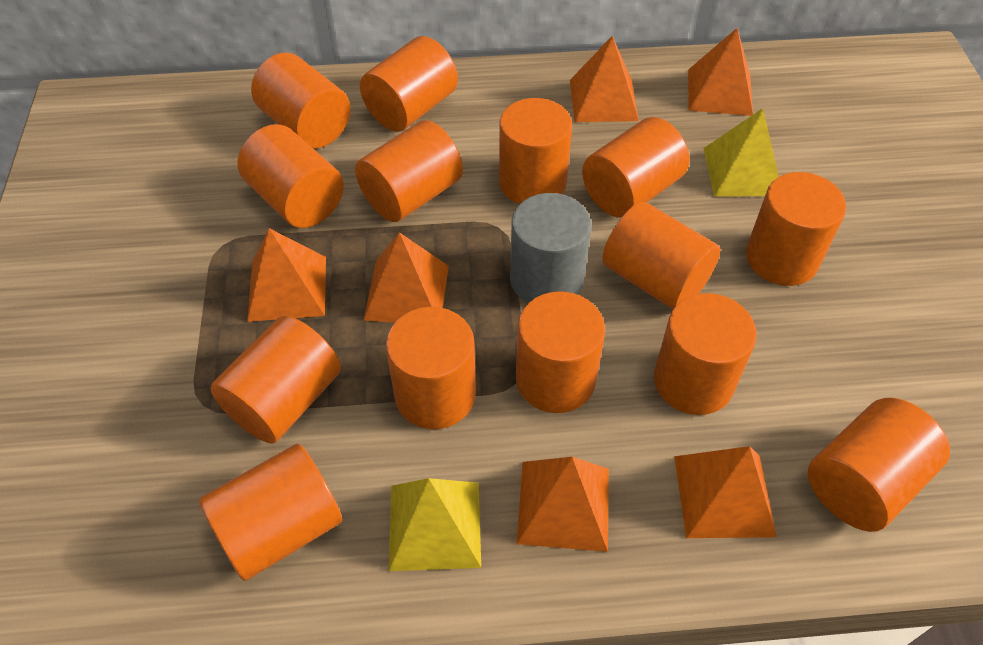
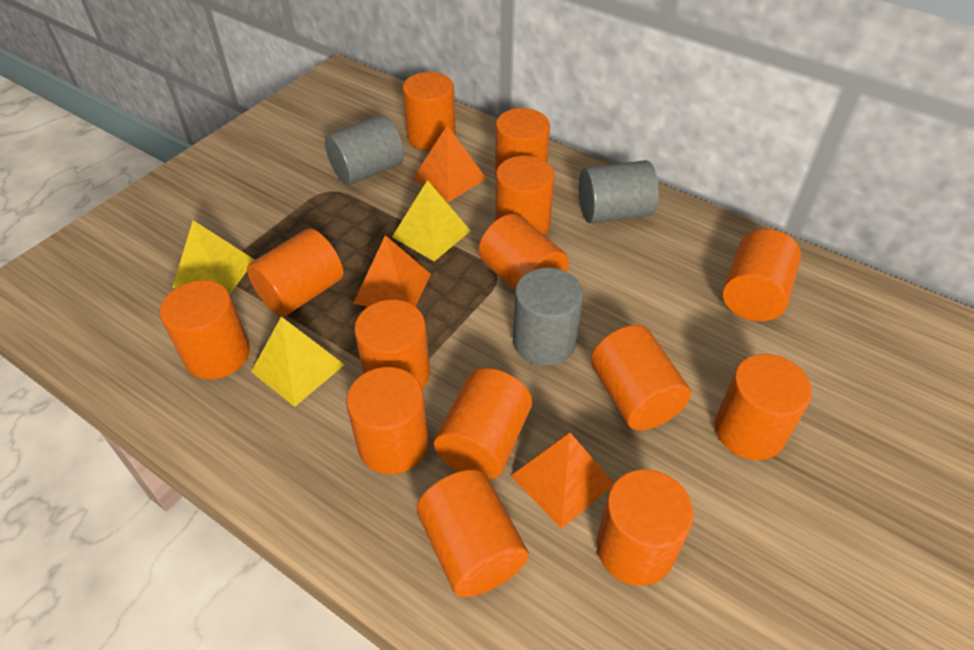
grey cylinder: 1 -> 3
orange pyramid: 6 -> 3
yellow pyramid: 2 -> 3

